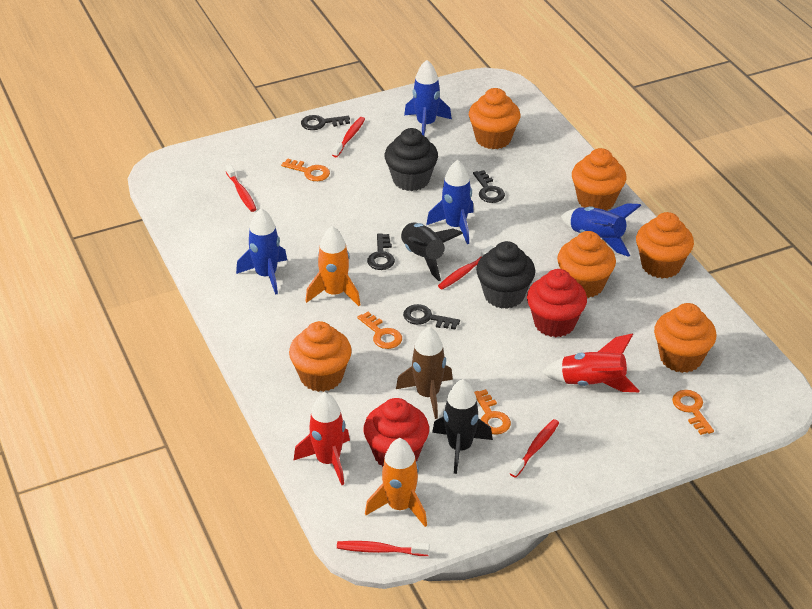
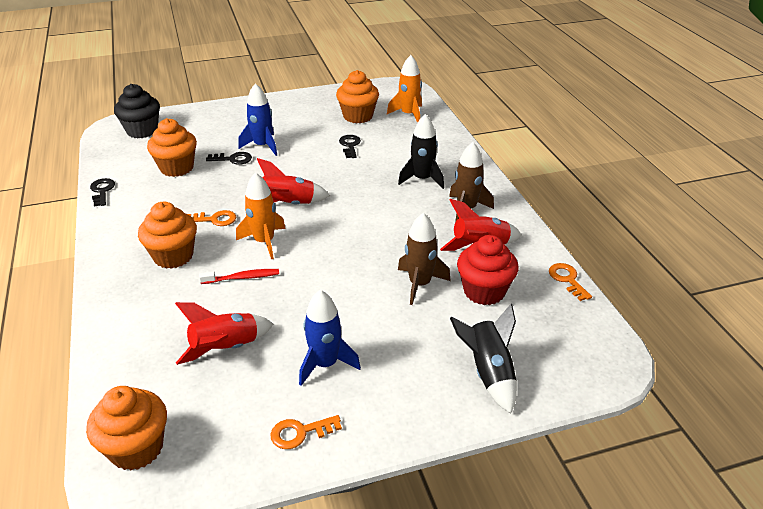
black cupcake: 2 -> 1
black key: 4 -> 3
blue rocket: 4 -> 2
brown rocket: 1 -> 2
orange cupcake: 6 -> 4
orange key: 4 -> 3
red cupcake: 2 -> 1
red rocket: 2 -> 3
red toothbrush: 5 -> 1

